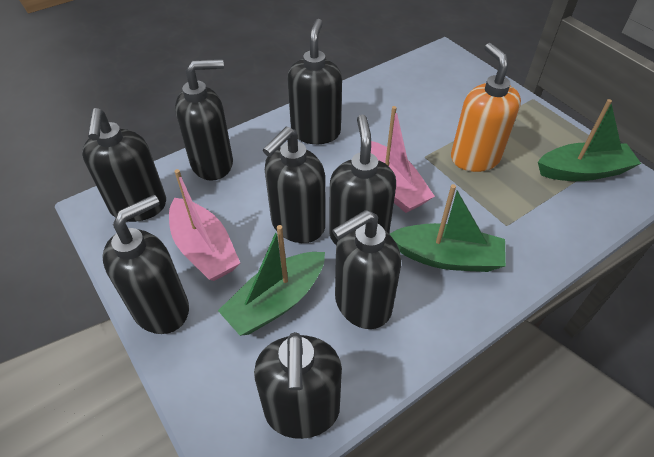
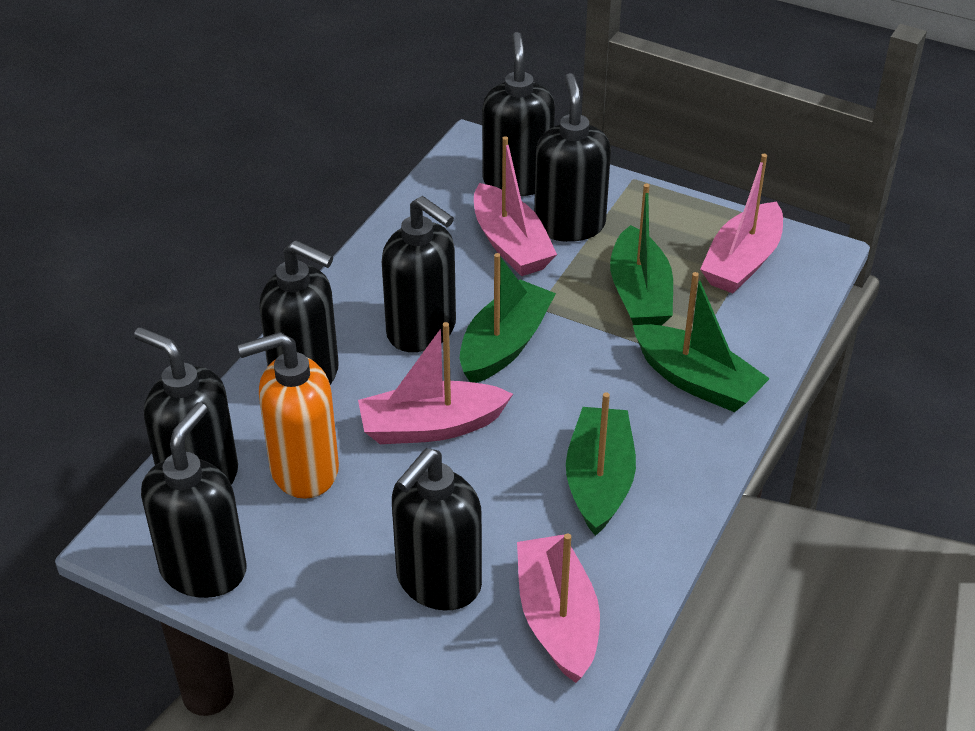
black soap dispenser: 8 -> 7
green boat: 3 -> 4
pink boat: 2 -> 4

